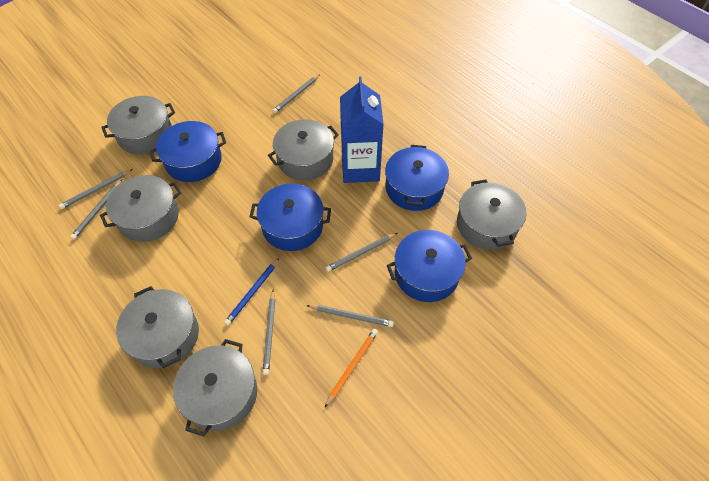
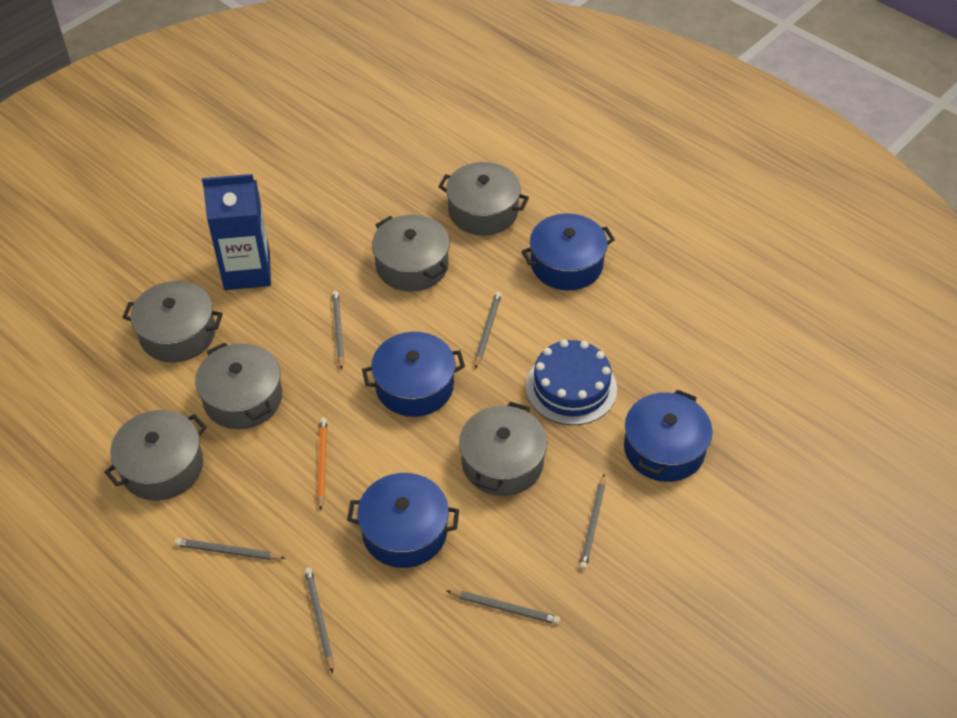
blue cake: 0 -> 1
blue pencil: 1 -> 0

